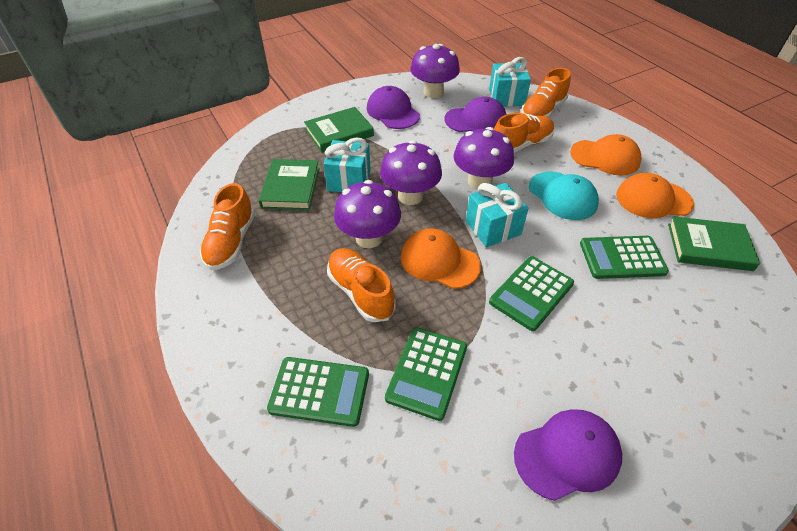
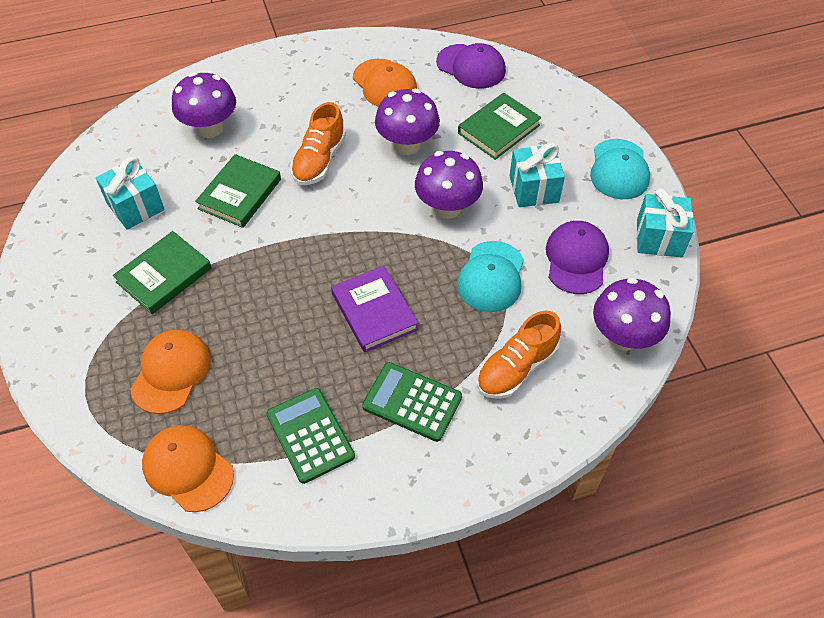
green calculator: 4 -> 2
orange shoe: 4 -> 2
purple book: 0 -> 1
purple cap: 3 -> 2
turquoise cap: 1 -> 2

